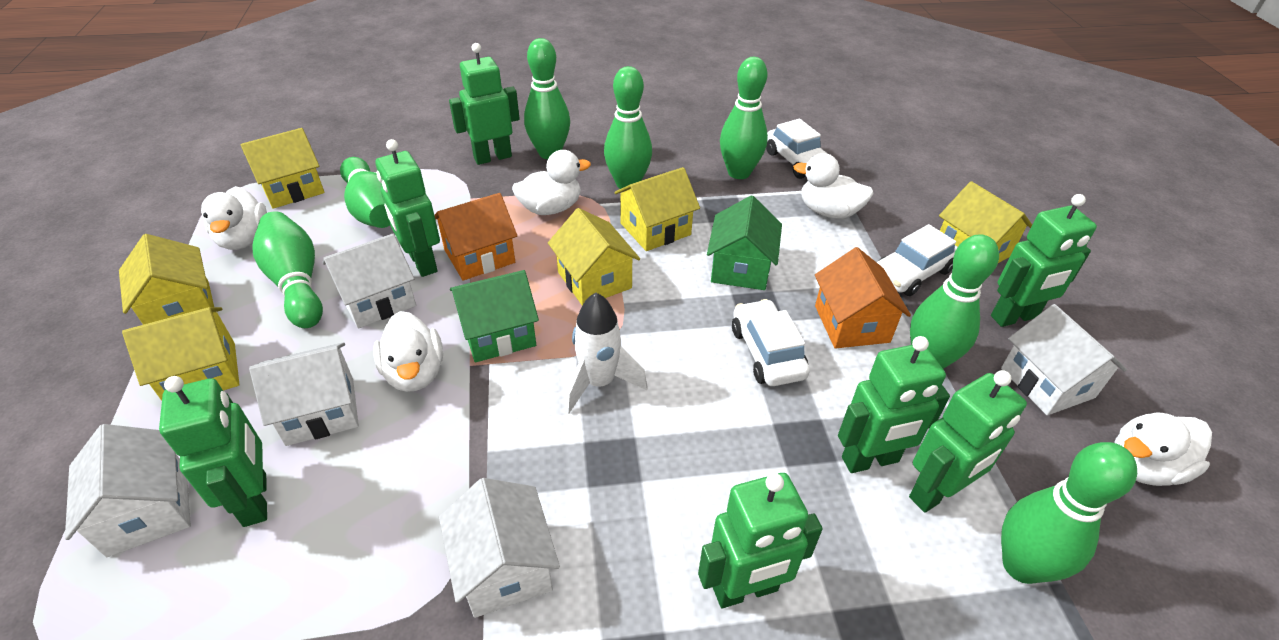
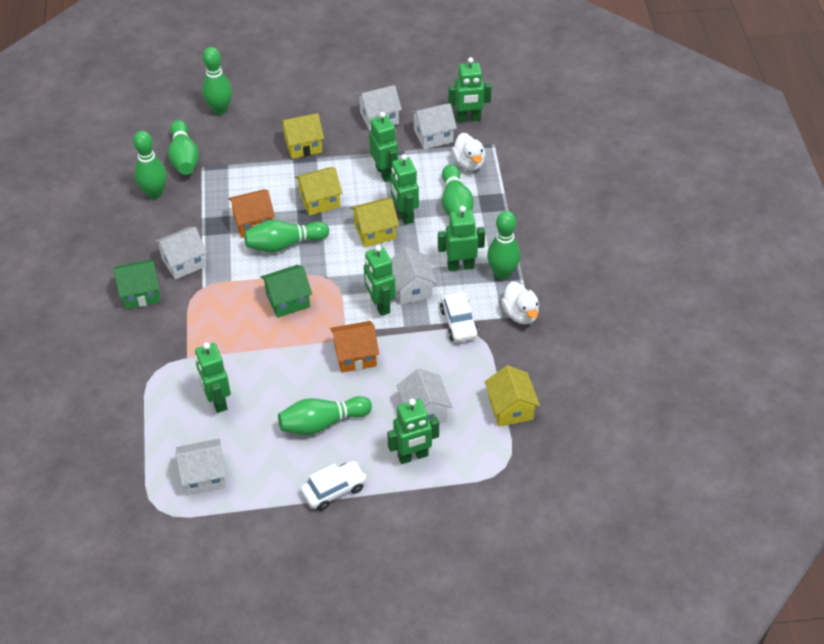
white car: 3 -> 2
white duck: 5 -> 2
white house: 5 -> 6
white rocket: 1 -> 0
yellow house: 6 -> 4

